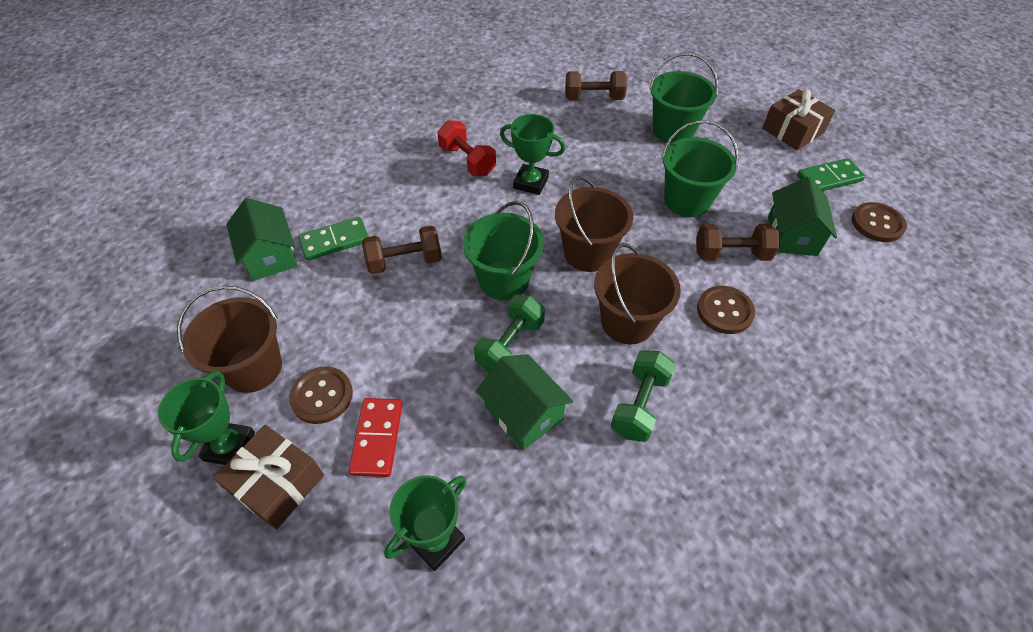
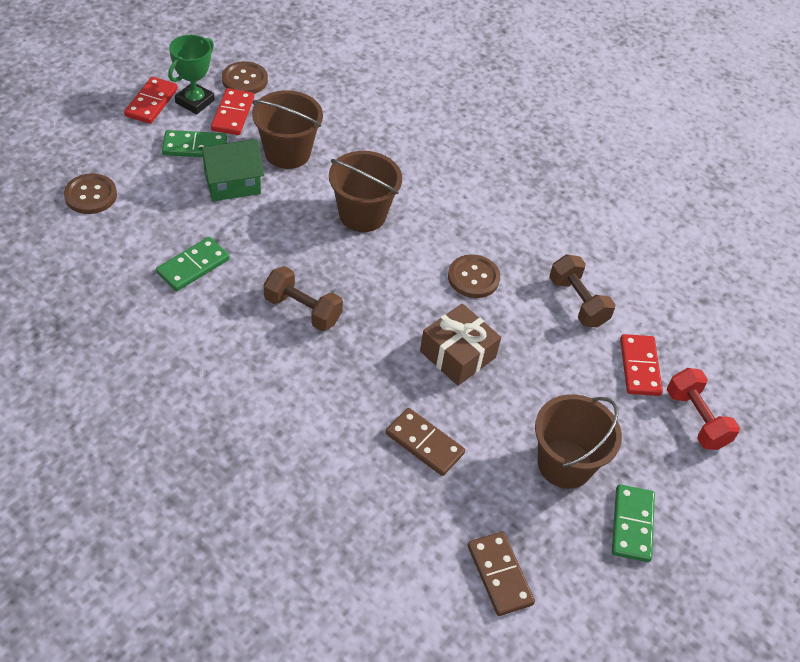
brown domino: 0 -> 2
brown dumbbell: 3 -> 2
brown gift: 2 -> 1
green bucket: 3 -> 0
green domino: 2 -> 3
green dumbbell: 2 -> 0
green house: 3 -> 1
green trophy: 3 -> 1
red domino: 1 -> 3

